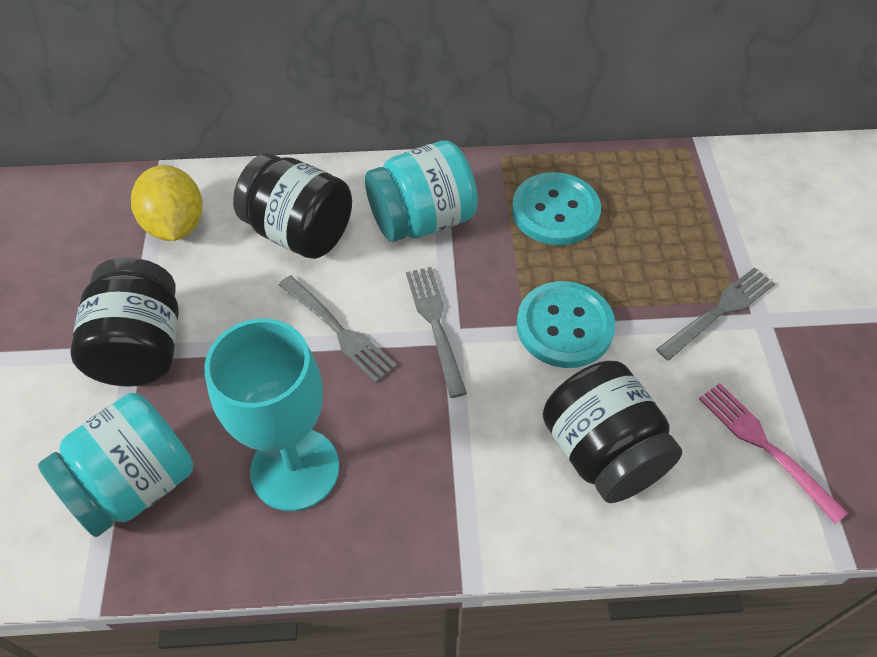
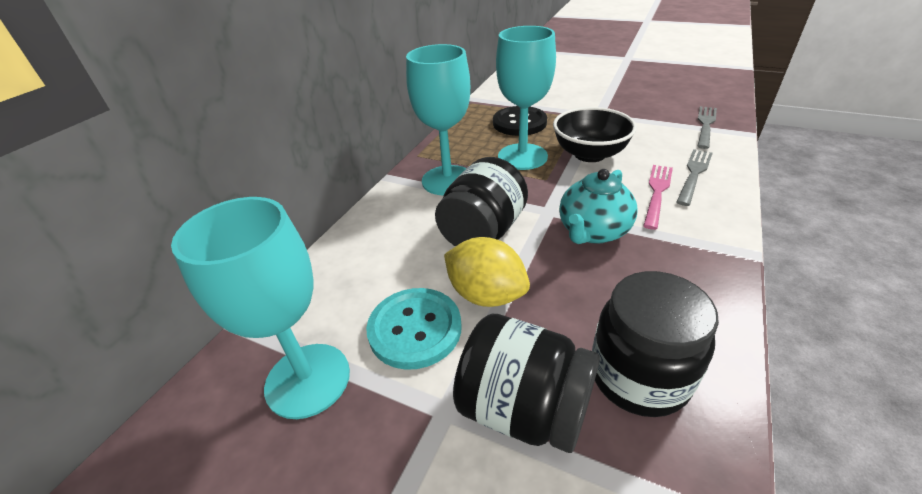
black bowl: 0 -> 1
black button: 0 -> 1
grey fork: 3 -> 2
turquoise button: 2 -> 1
turquoise goblet: 1 -> 3
turquoise jar: 2 -> 0
turquoise teapot: 0 -> 1

